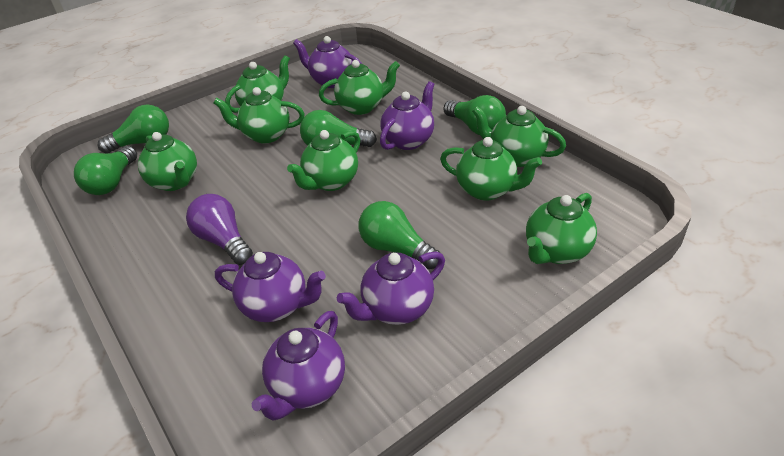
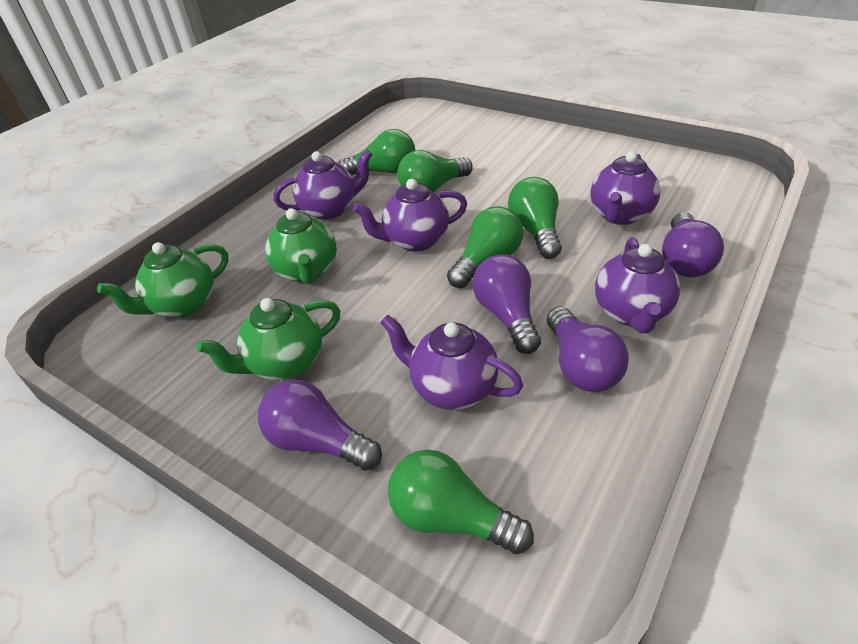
green teapot: 8 -> 3
purple light bulb: 1 -> 4

